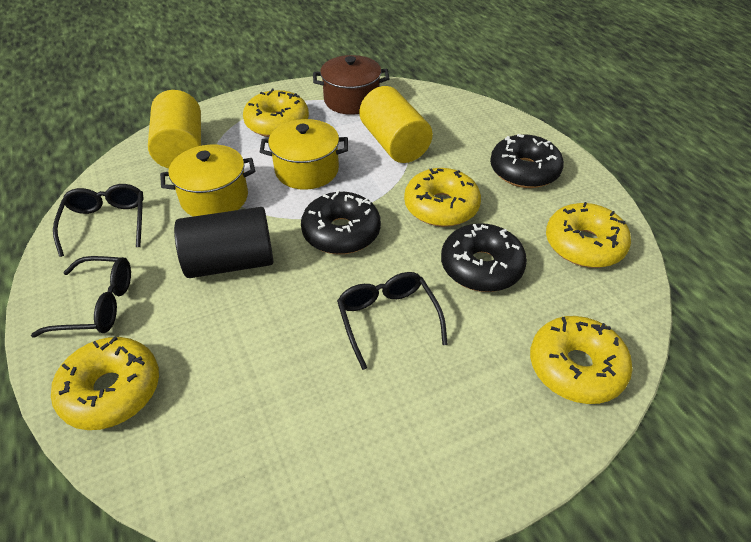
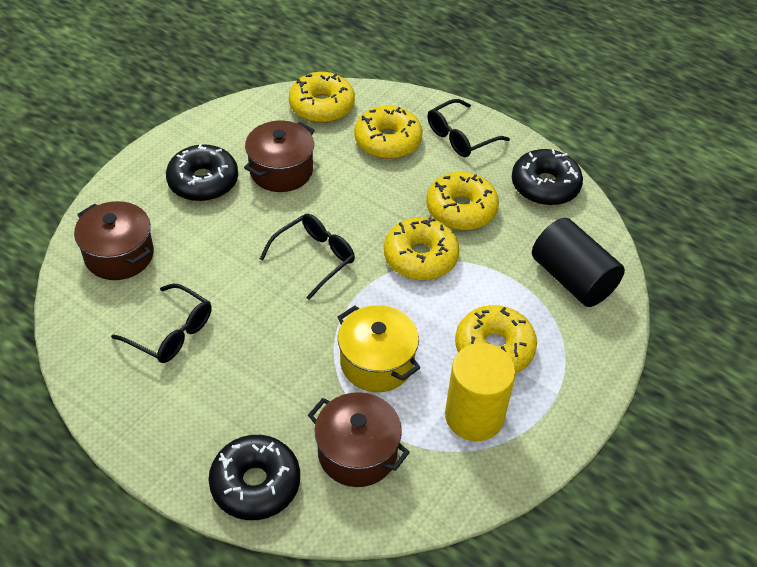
brown pot: 1 -> 3
yellow cylinder: 2 -> 1
yellow pot: 2 -> 1

